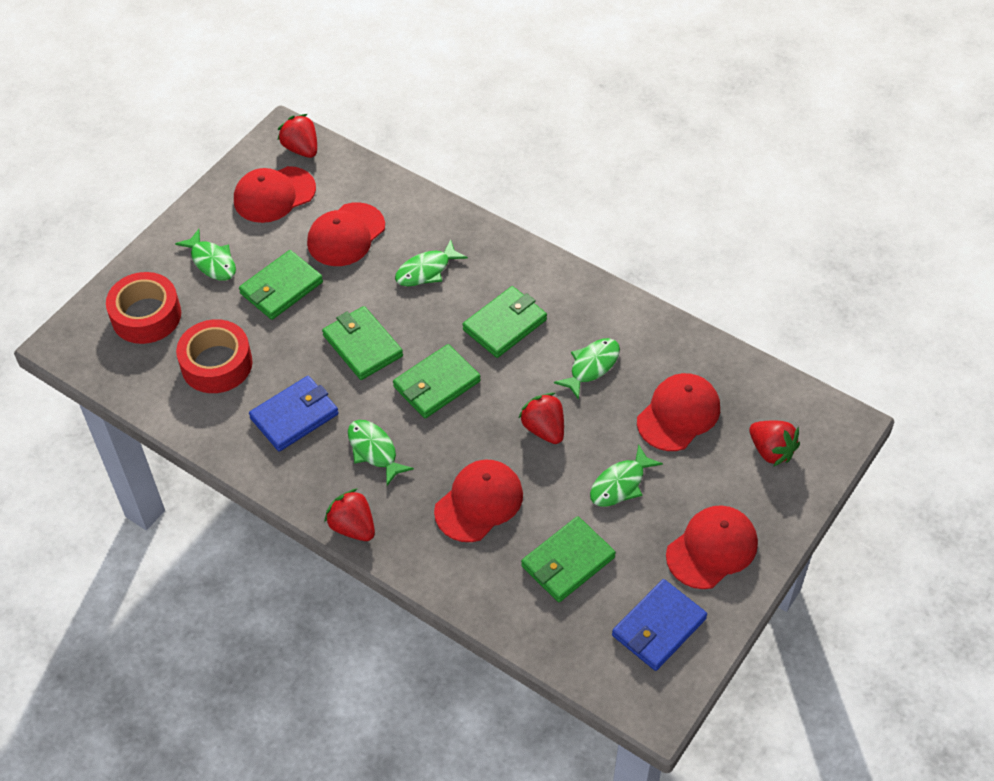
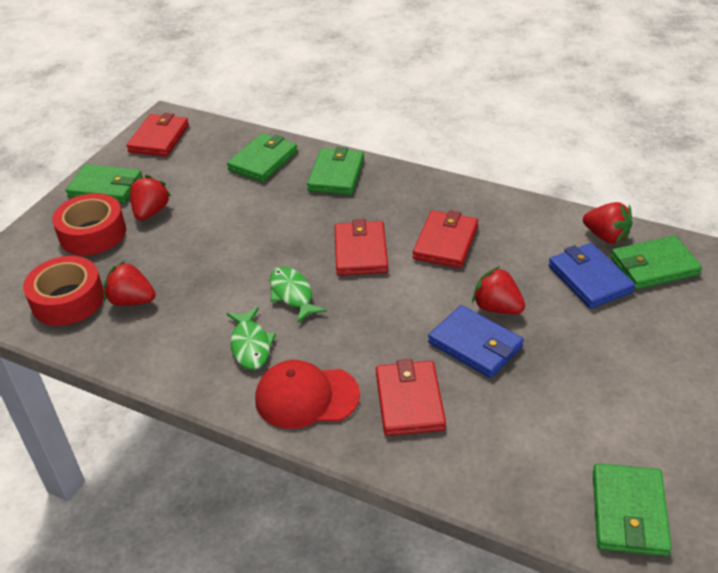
green fish: 5 -> 2
red cap: 5 -> 1
red wallet: 0 -> 4

